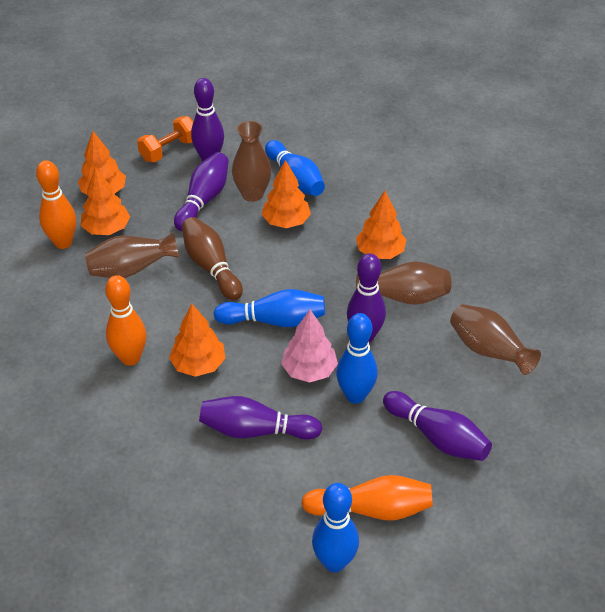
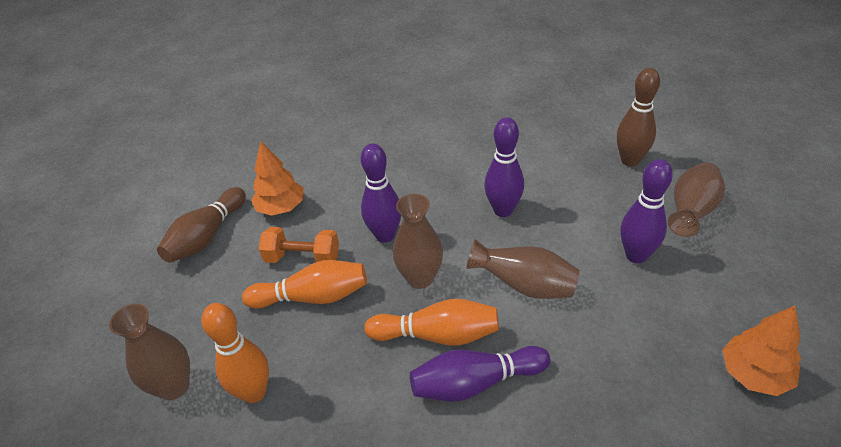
blue bowling pin: 4 -> 0
brown bowling pin: 1 -> 2
orange tree: 5 -> 2
pink tree: 1 -> 0
purple bowling pin: 5 -> 4

